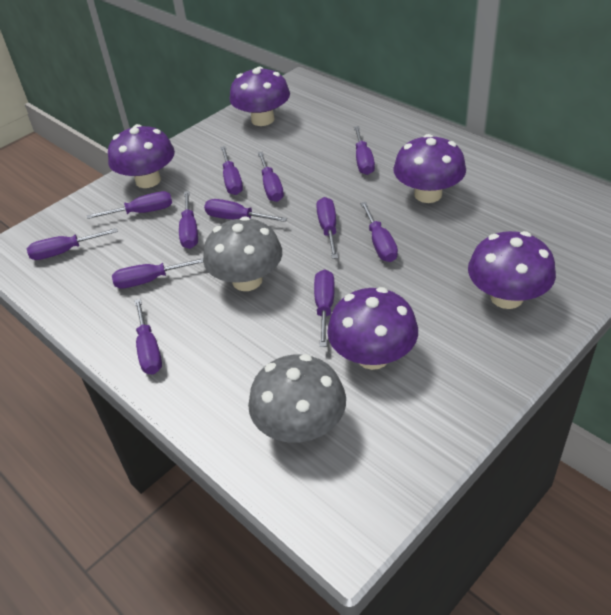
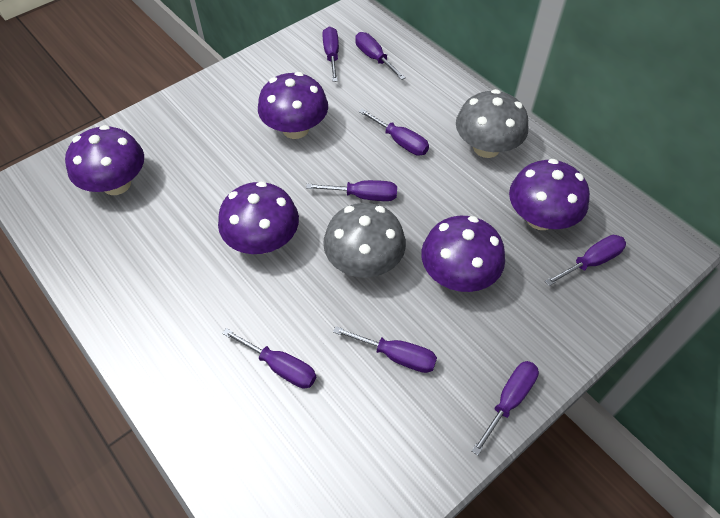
purple screwdriver: 12 -> 8

